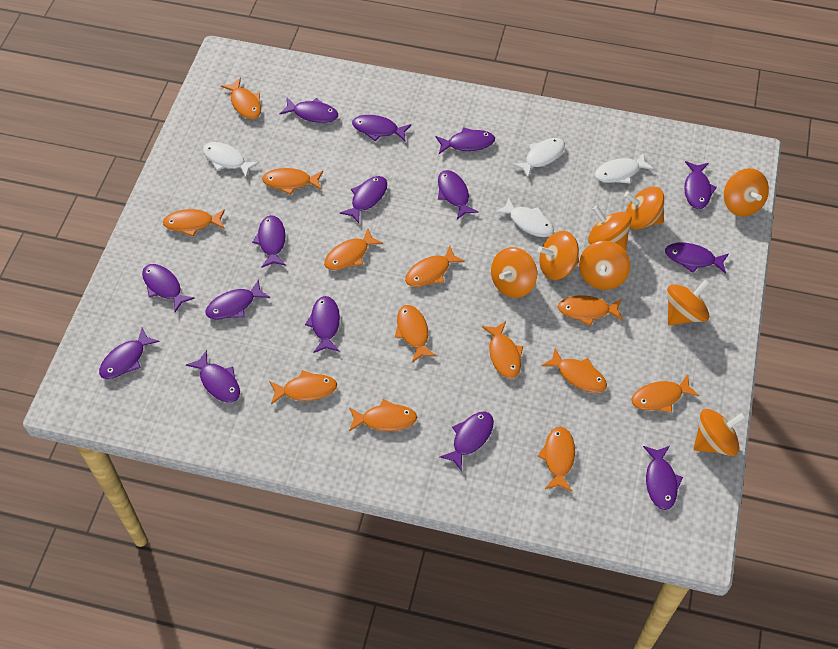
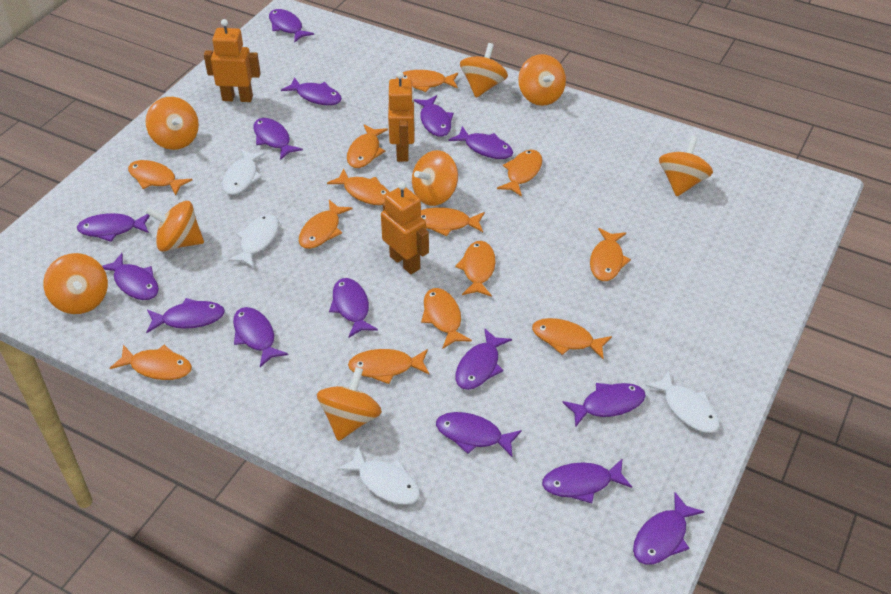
orange robot: 0 -> 3

